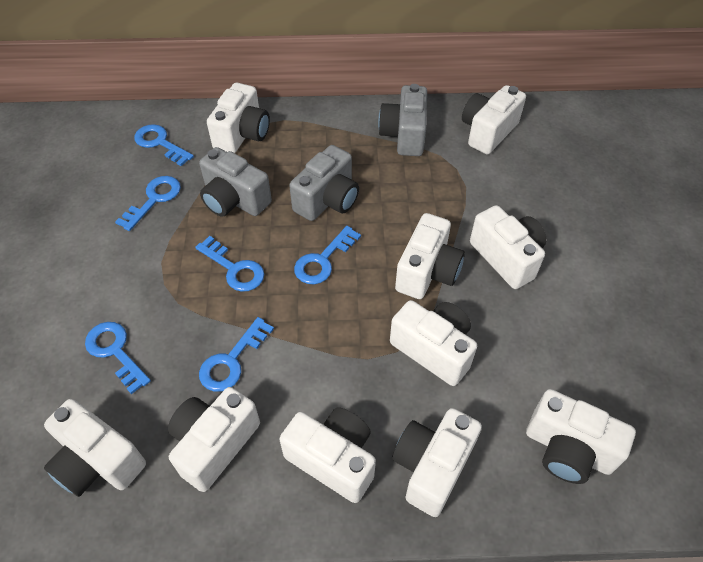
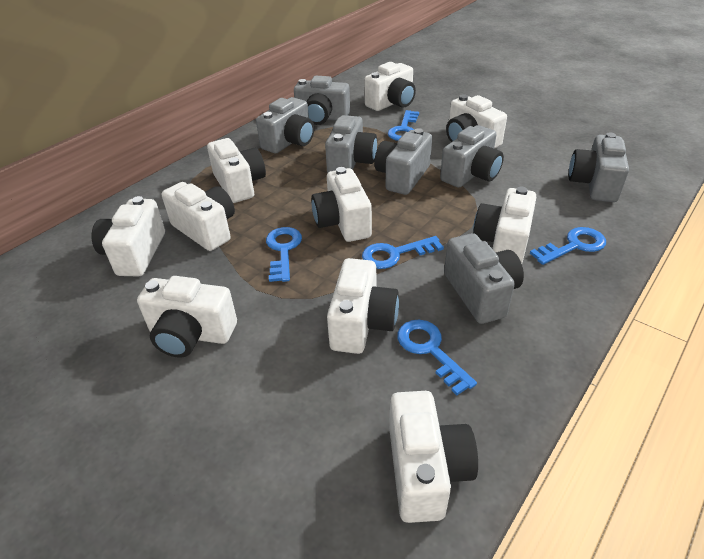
blue key: 6 -> 5
grey camera: 3 -> 7

